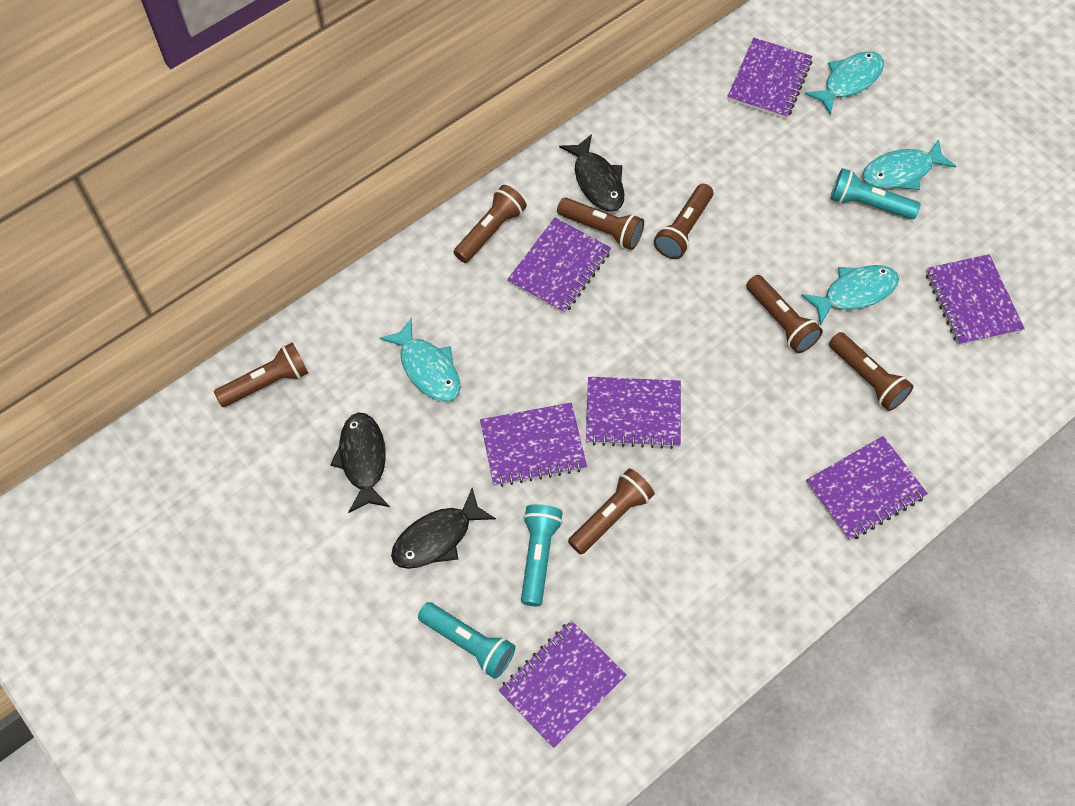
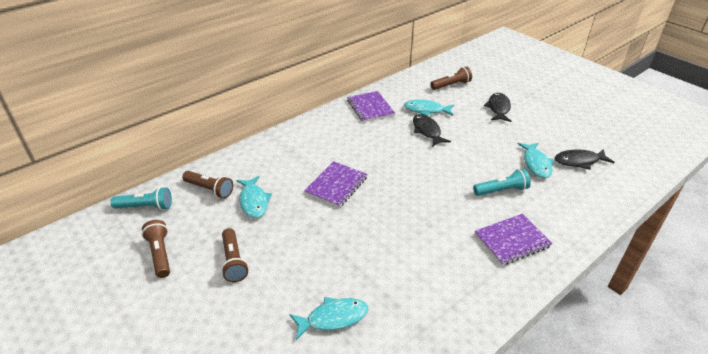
brown flashlight: 7 -> 4
purple notebook: 7 -> 3
turquoise flashlight: 3 -> 2

